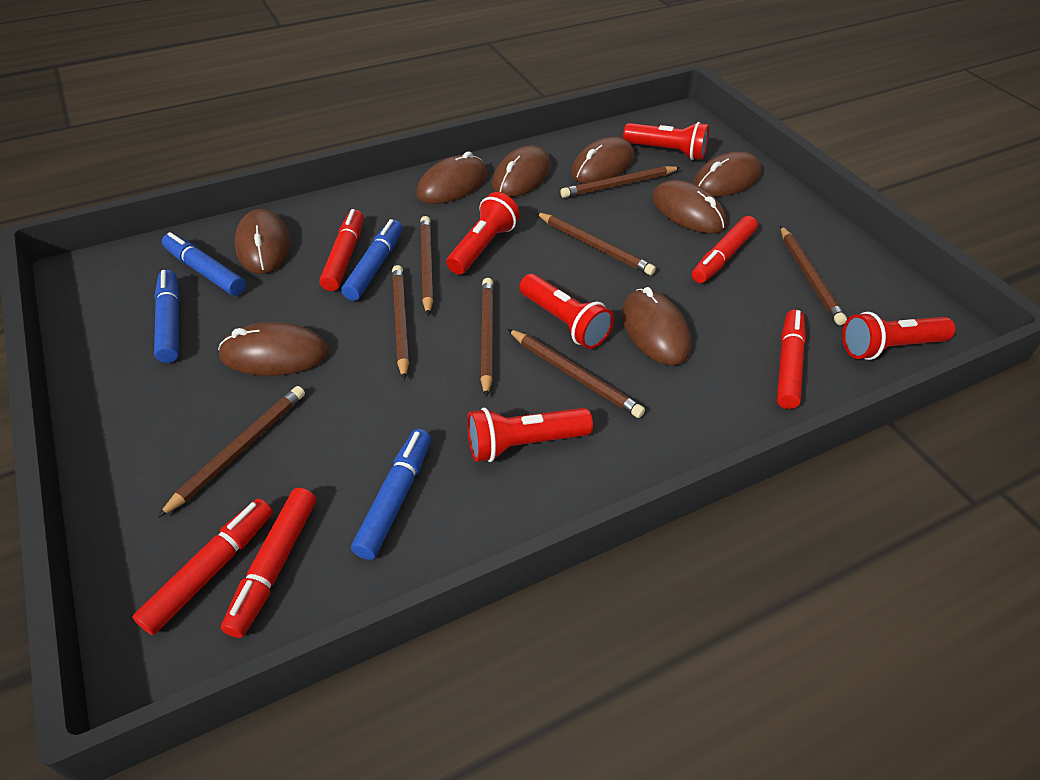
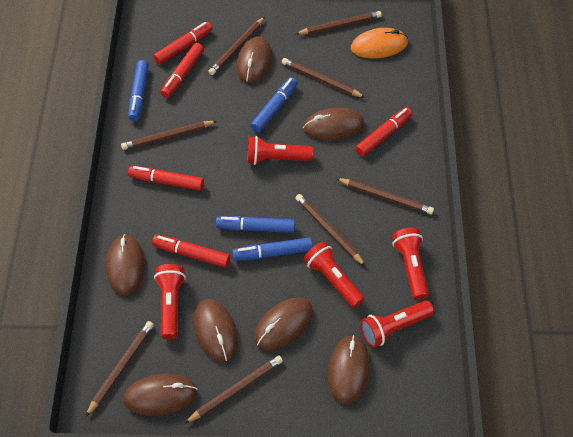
brown mouse: 8 -> 7
orange mouse: 0 -> 1

